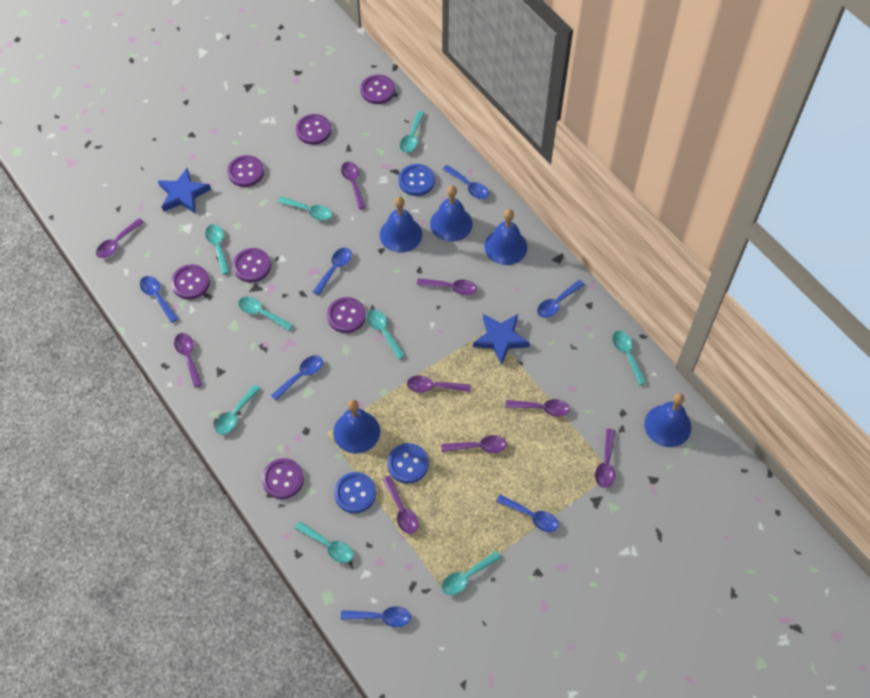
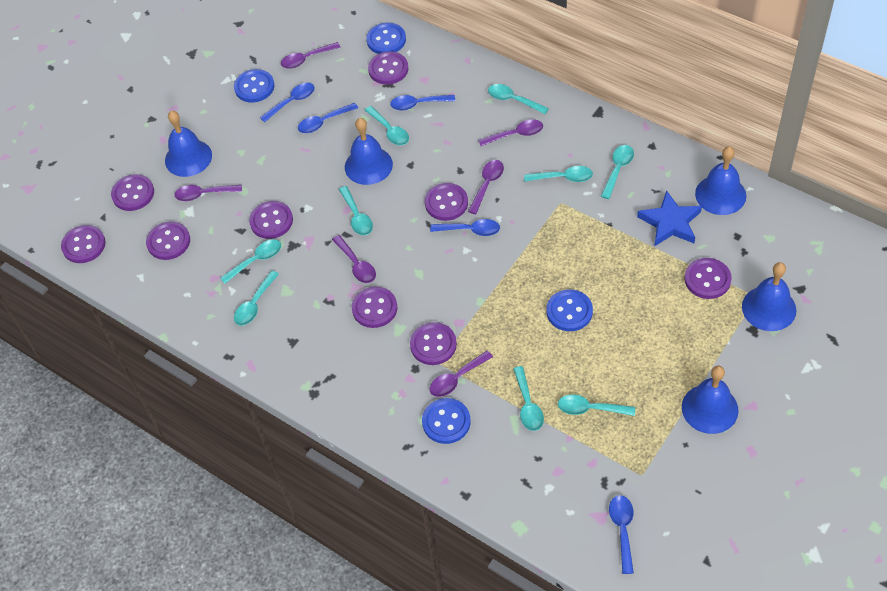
blue button: 3 -> 4
blue spoon: 7 -> 5
blue star: 2 -> 1
purple button: 7 -> 9
purple spoon: 9 -> 6

